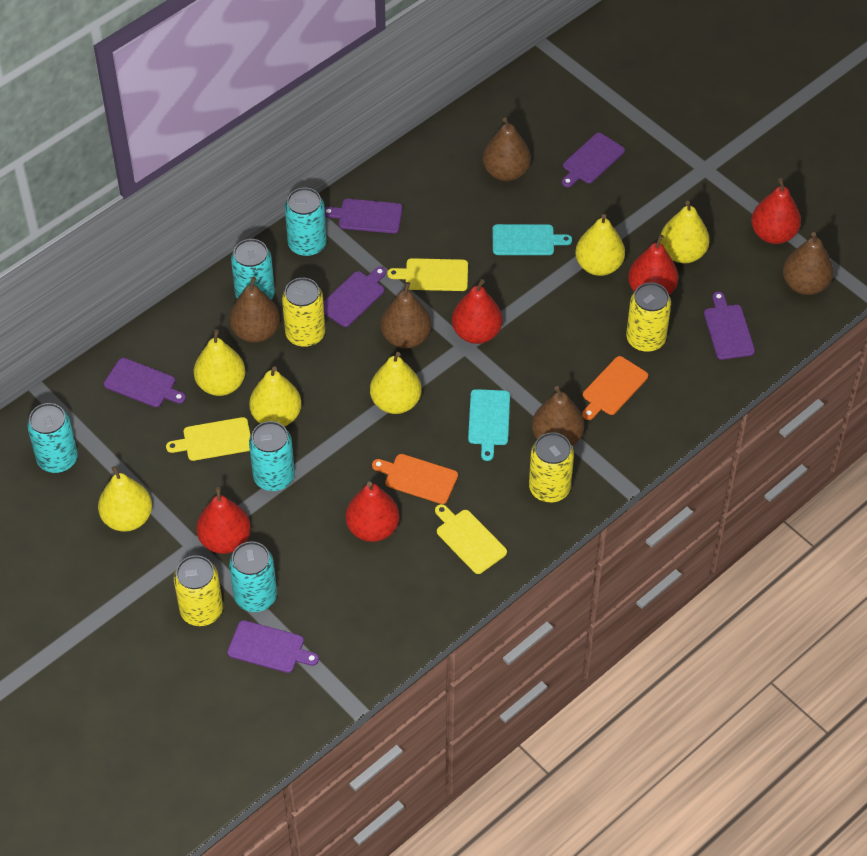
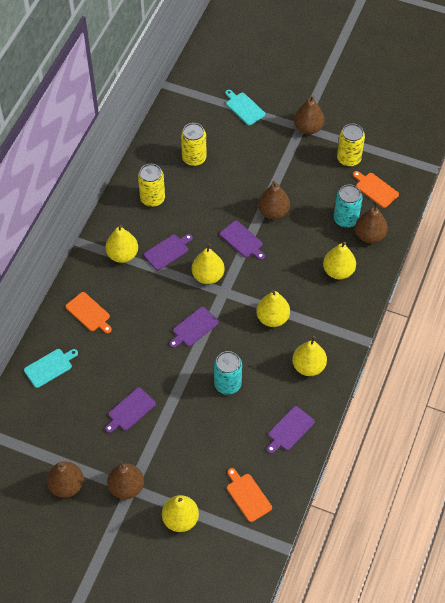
orange cutting board: 2 -> 3
purple cutting board: 6 -> 5
red pear: 5 -> 0
turquoise can: 5 -> 2
yellow can: 4 -> 3
yellow cutting board: 3 -> 0

